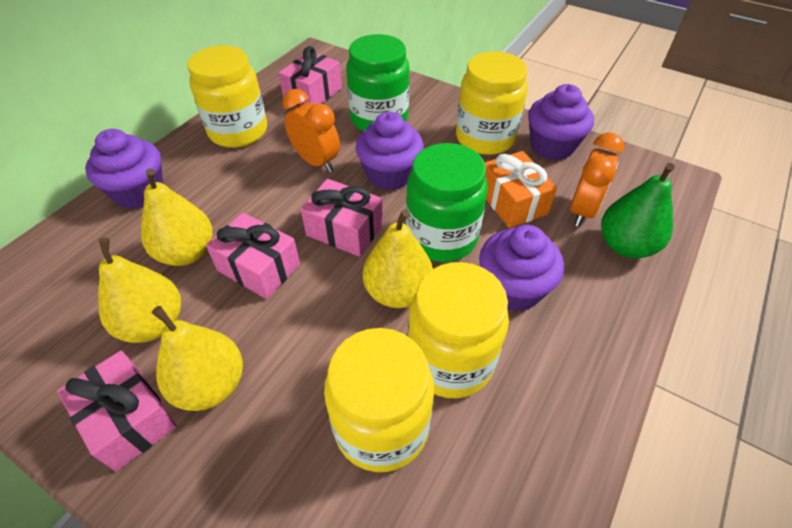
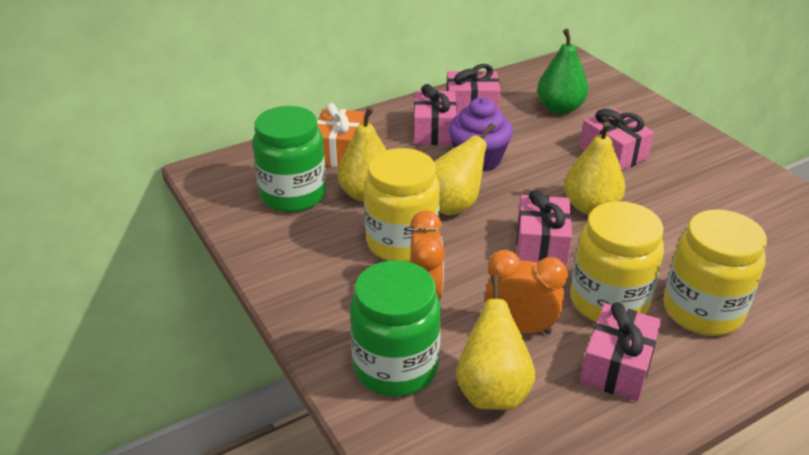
pink gift: 4 -> 5
purple cupcake: 4 -> 1
yellow jar: 4 -> 3

